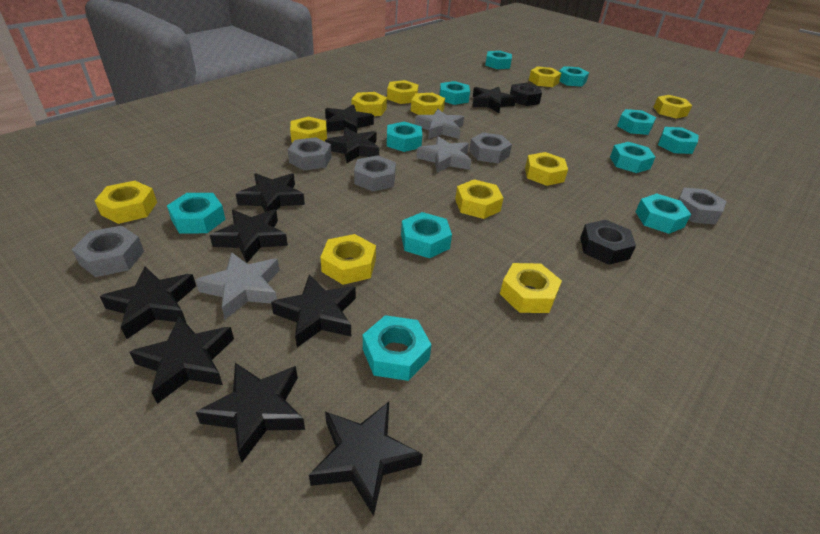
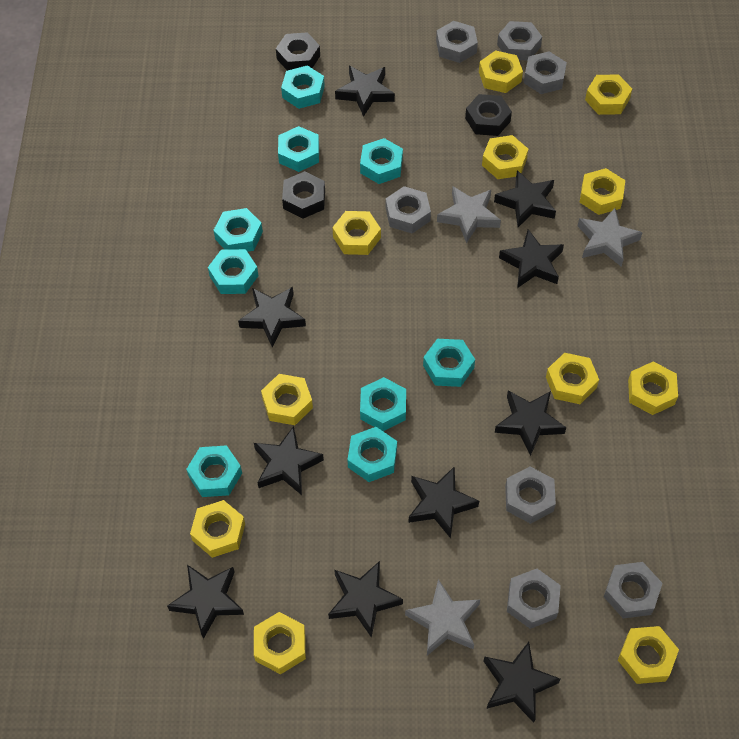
black nut: 2 -> 3
grey nut: 5 -> 7
turquoise nut: 11 -> 9

